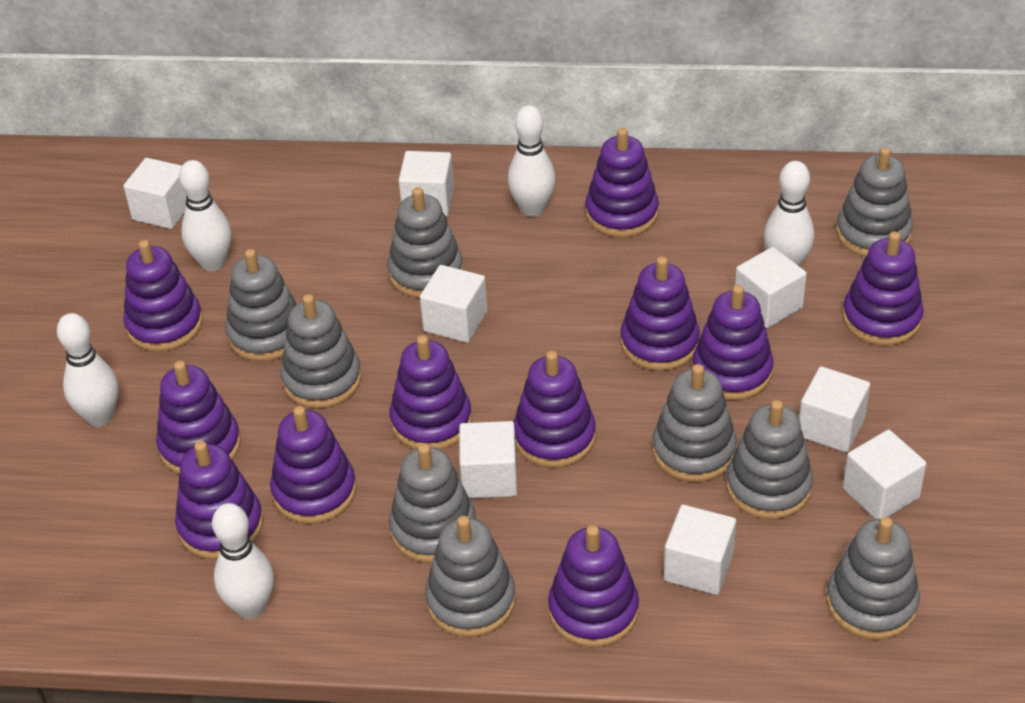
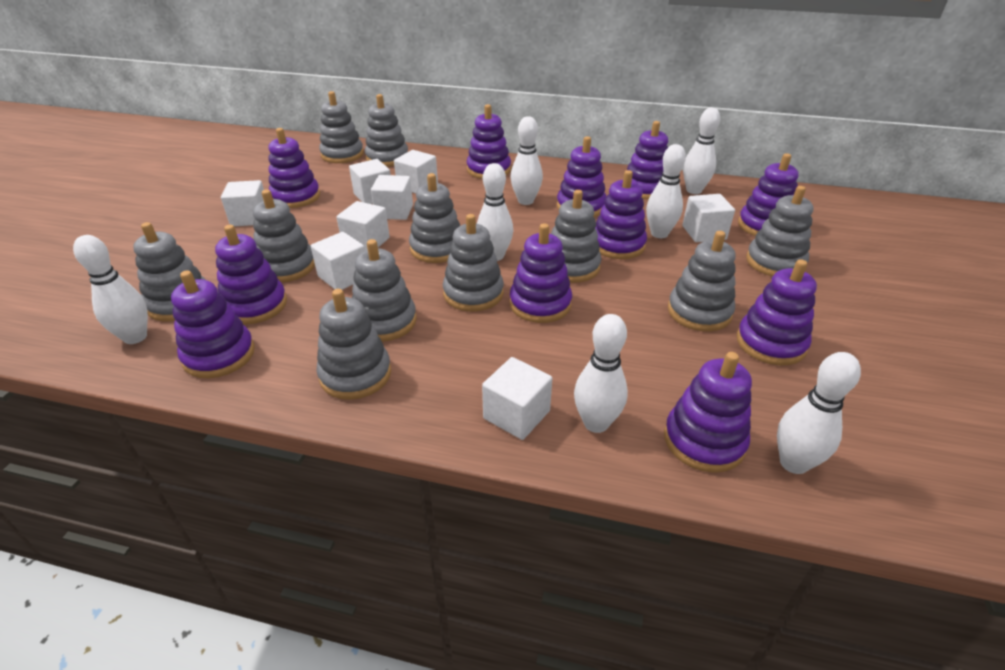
grey stacking toy: 9 -> 11
white bowling pin: 5 -> 7

